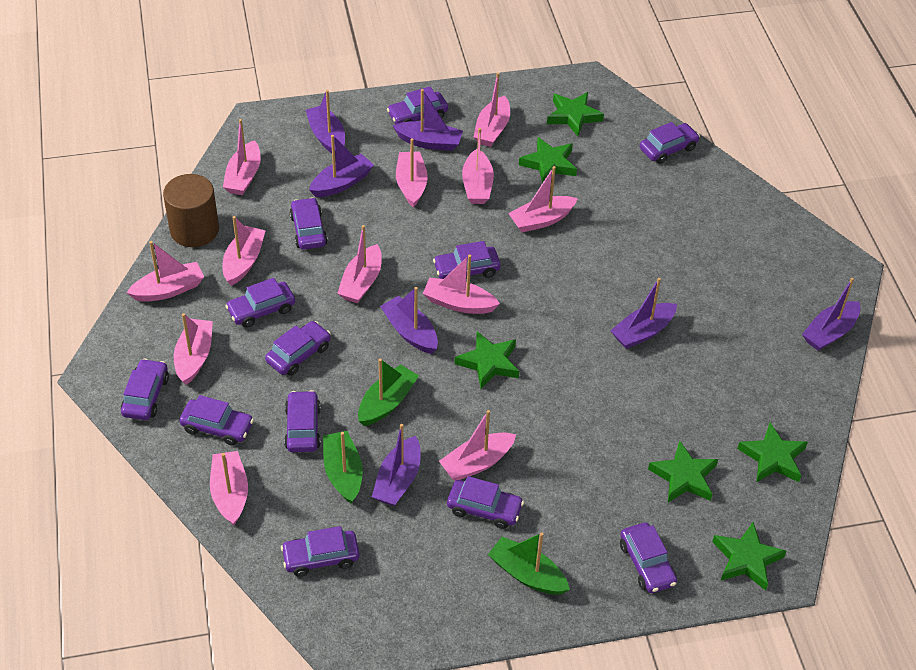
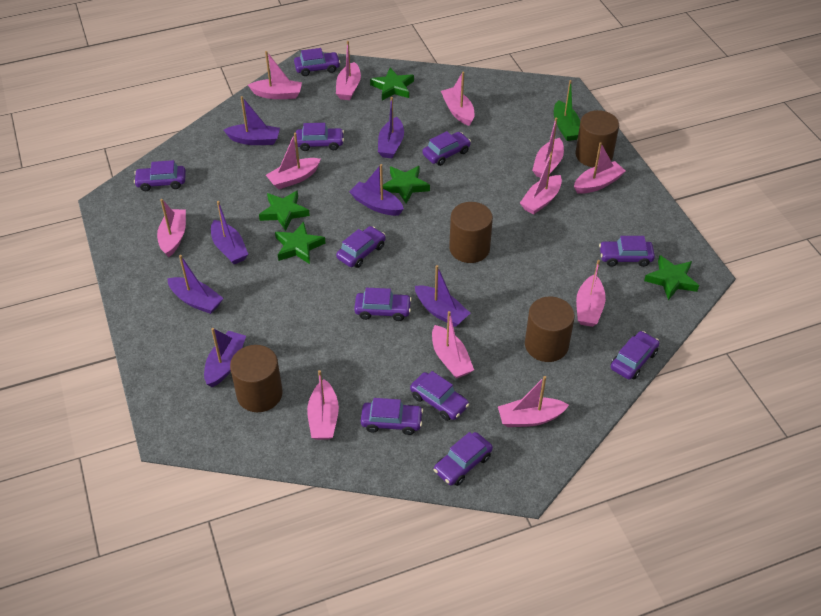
brown cylinder: 1 -> 4
green boat: 3 -> 1
green star: 6 -> 5
purple car: 12 -> 11

